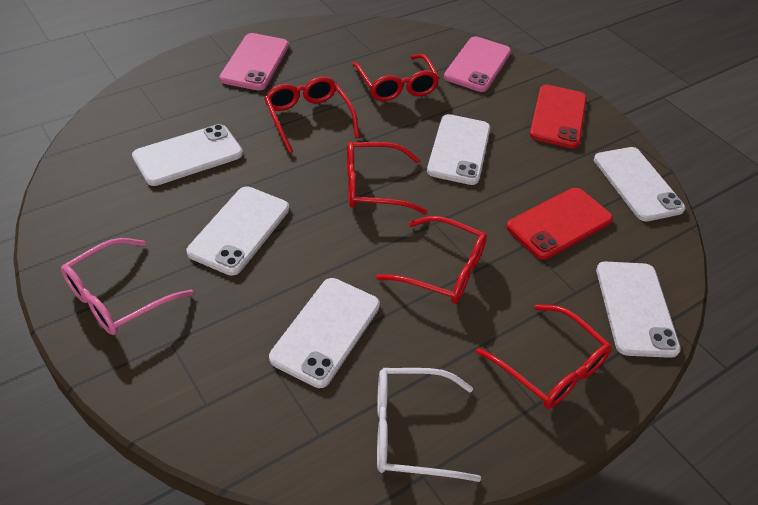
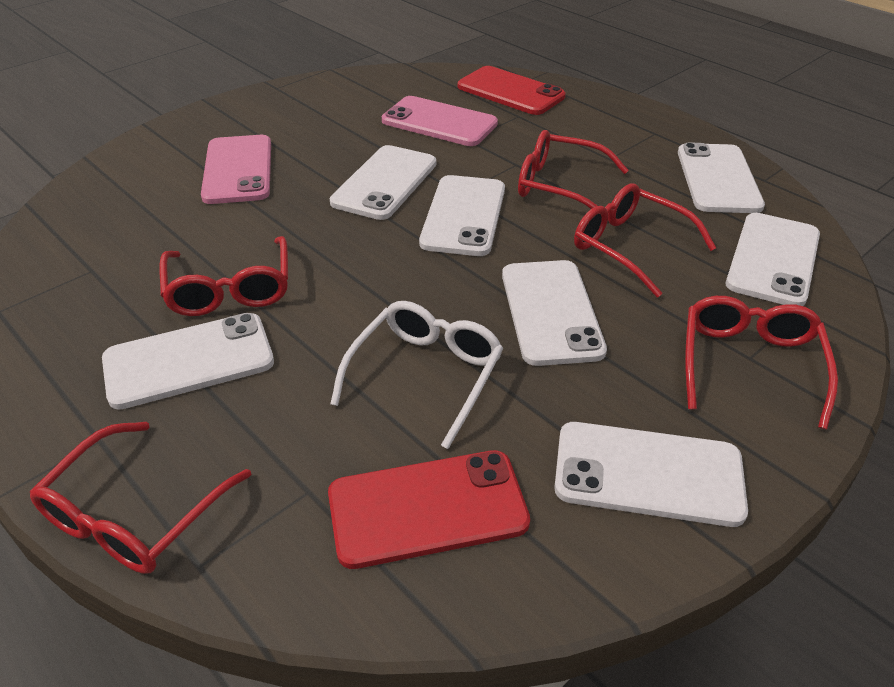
pink glasses: 1 -> 0
white phone: 6 -> 7

